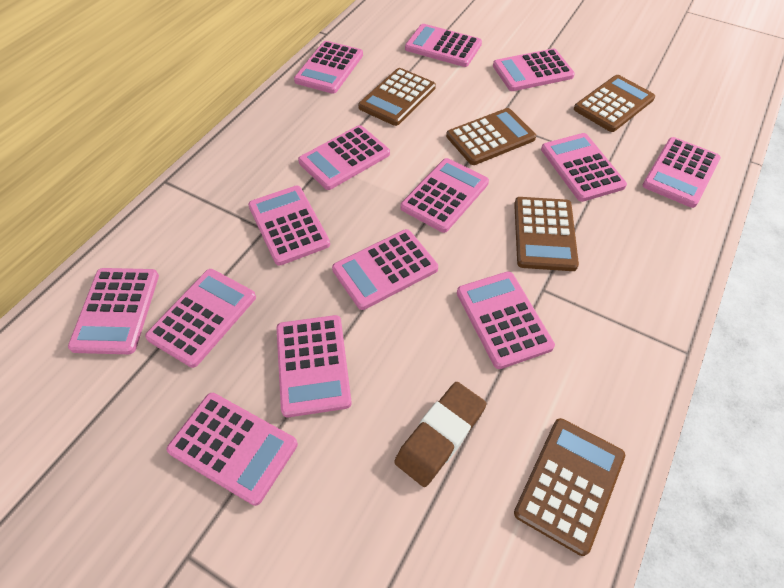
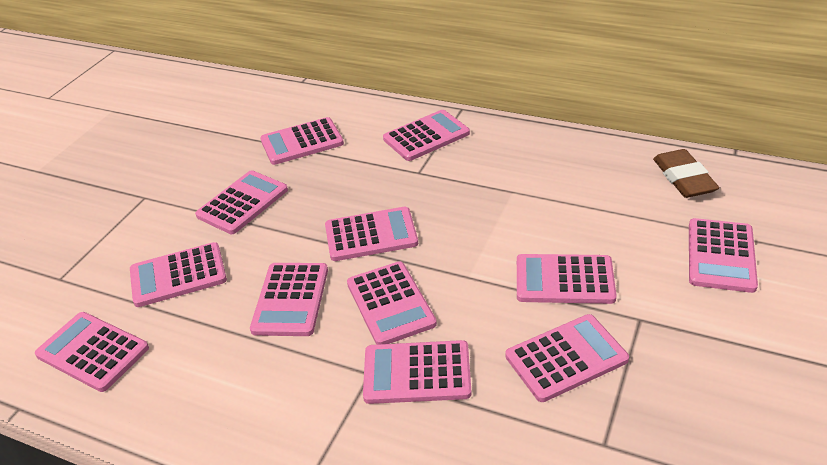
brown calculator: 5 -> 0
pink calculator: 14 -> 12

